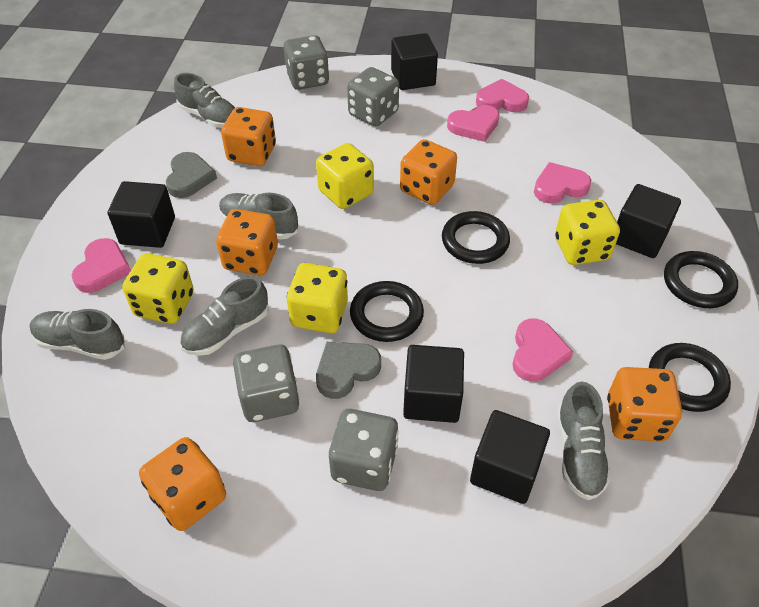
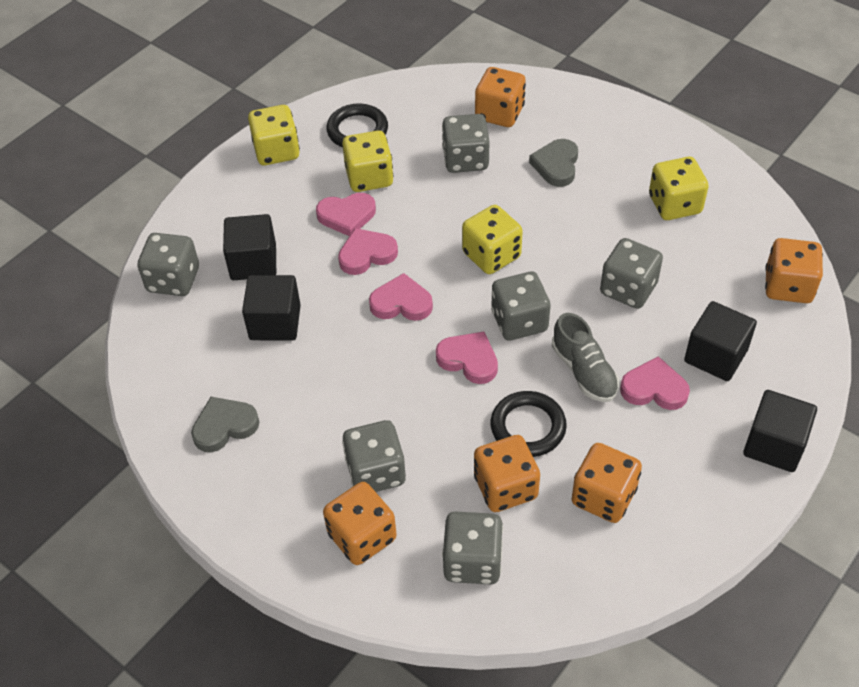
black cube: 5 -> 4
black ring: 4 -> 2
grey dice: 4 -> 6
grey shoe: 5 -> 1

